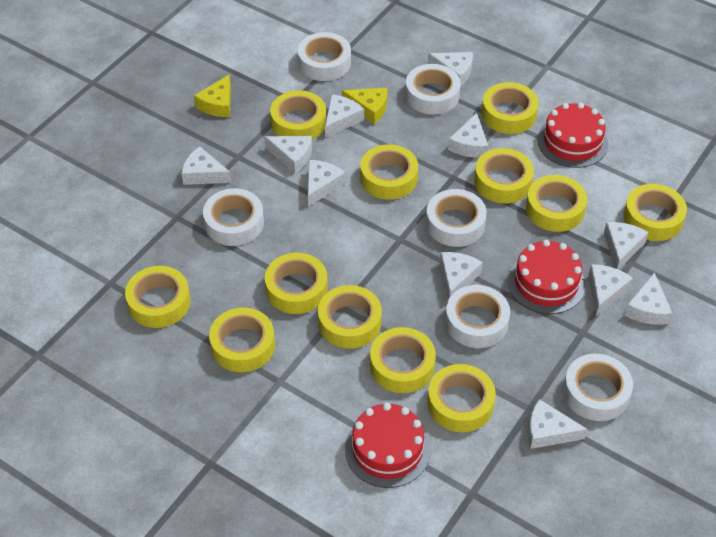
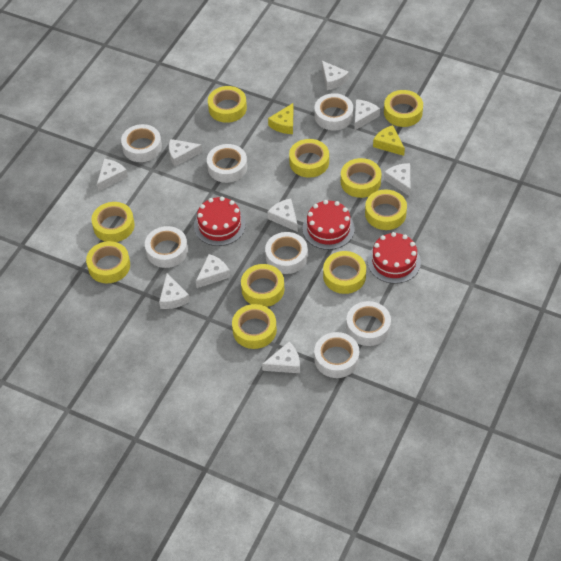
white cheese: 11 -> 9
white tape: 6 -> 7
yellow tape: 12 -> 10

